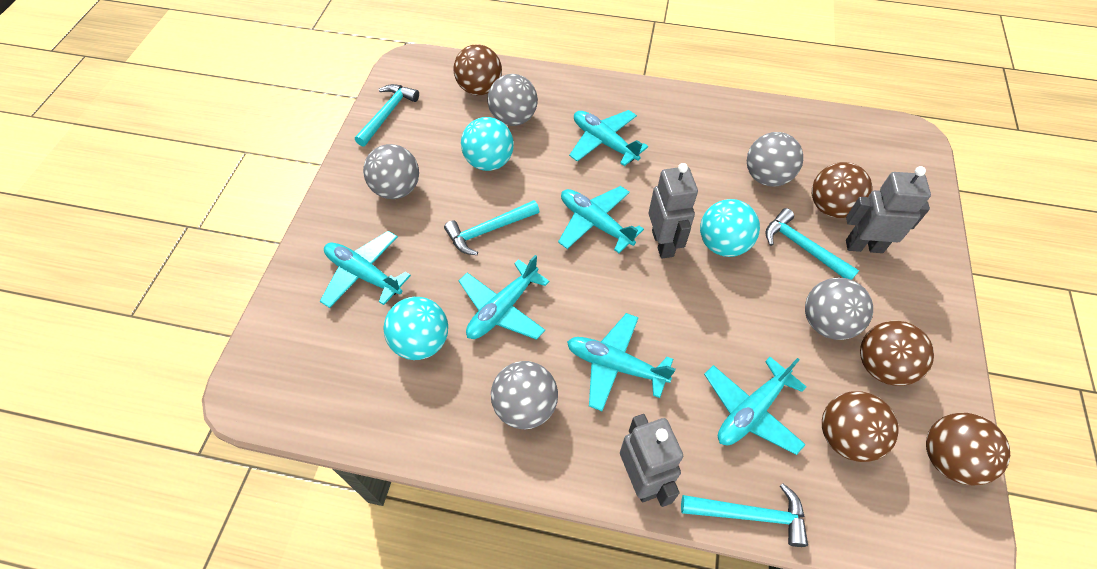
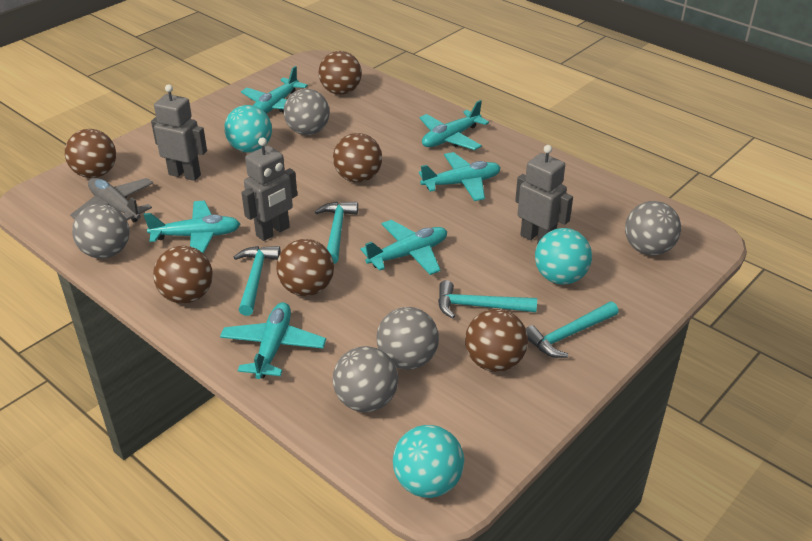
brown ball: 5 -> 6
grey plane: 0 -> 1

